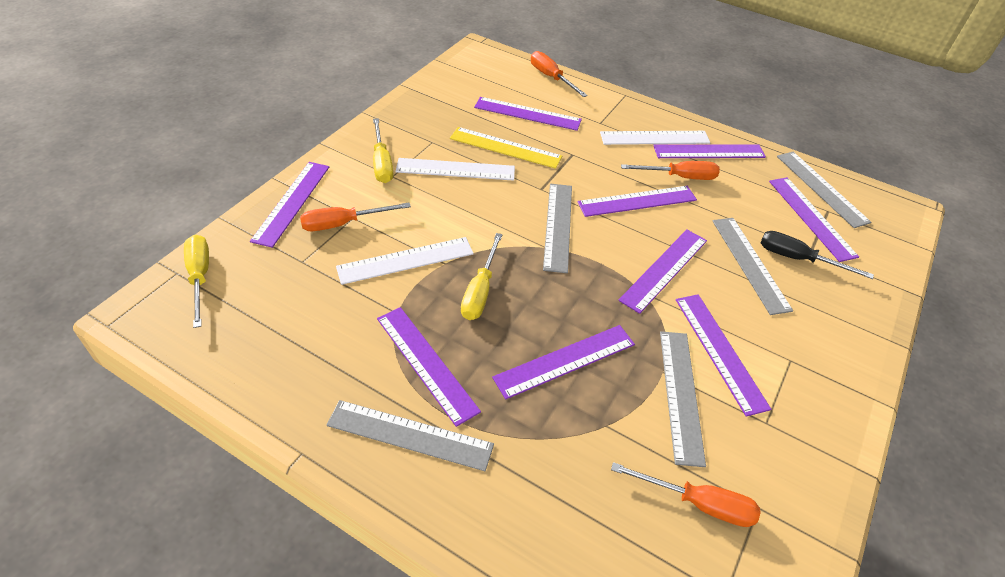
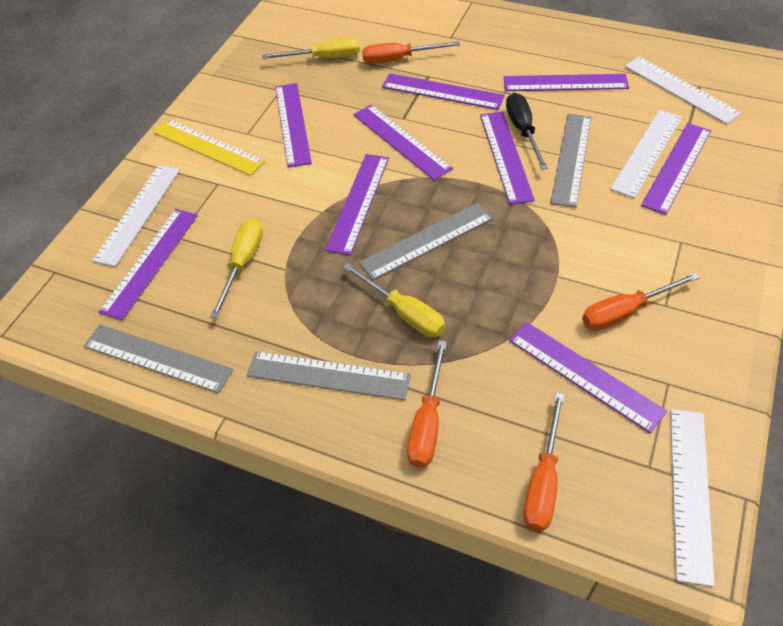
grey ruler: 5 -> 4
white ruler: 3 -> 4

